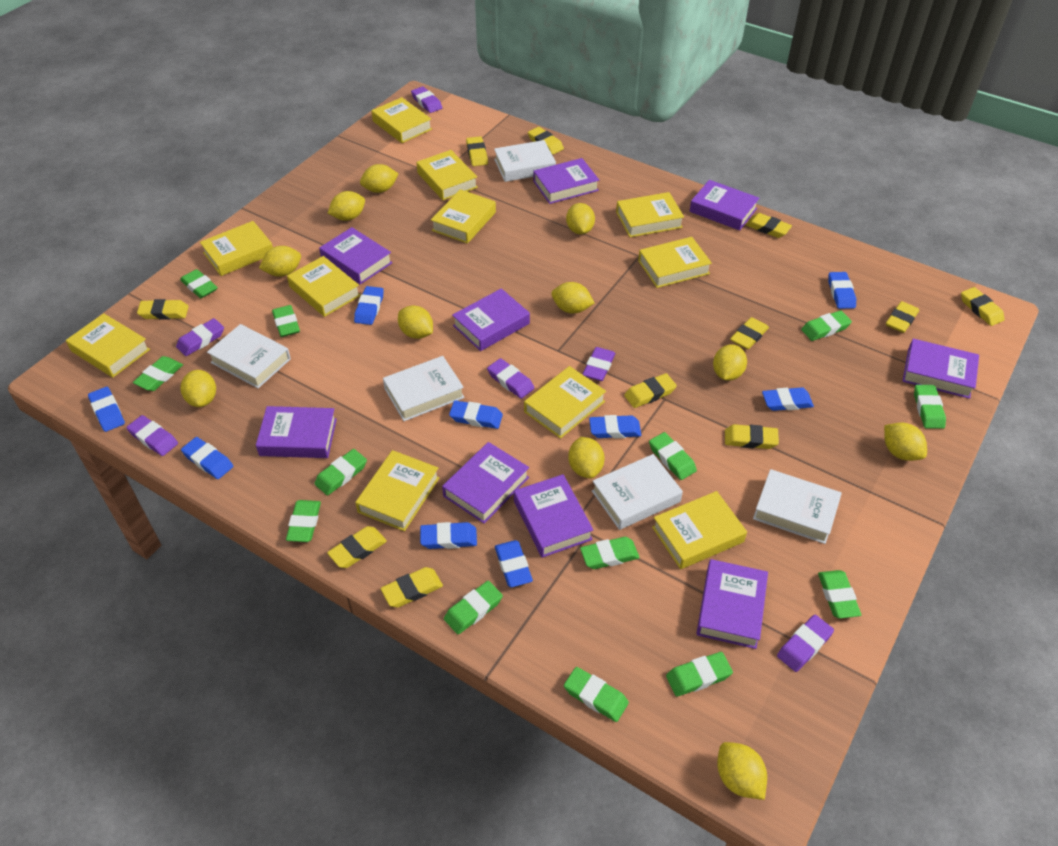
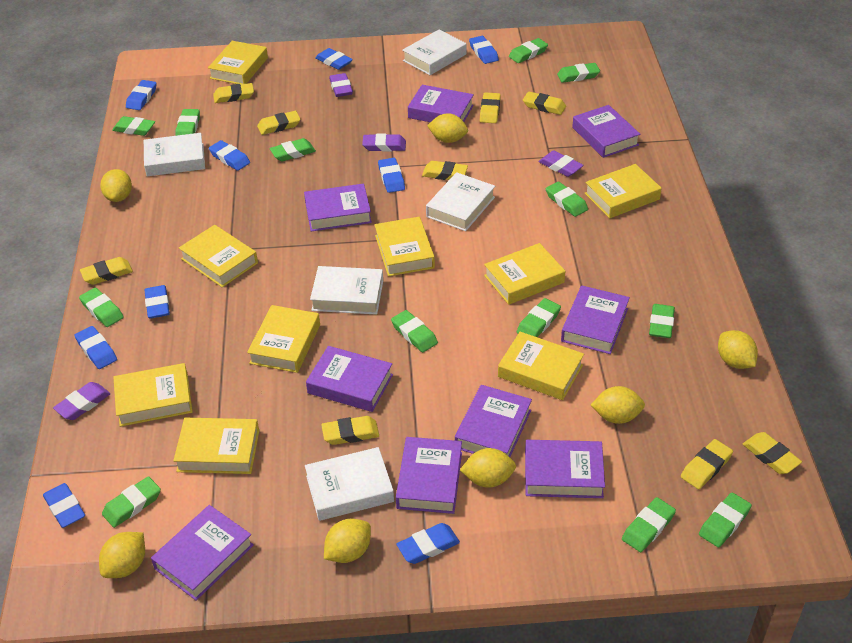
purple eraser: 6 -> 4
yellow book: 11 -> 9
yellow eraser: 11 -> 9
yellow lemon: 11 -> 7

